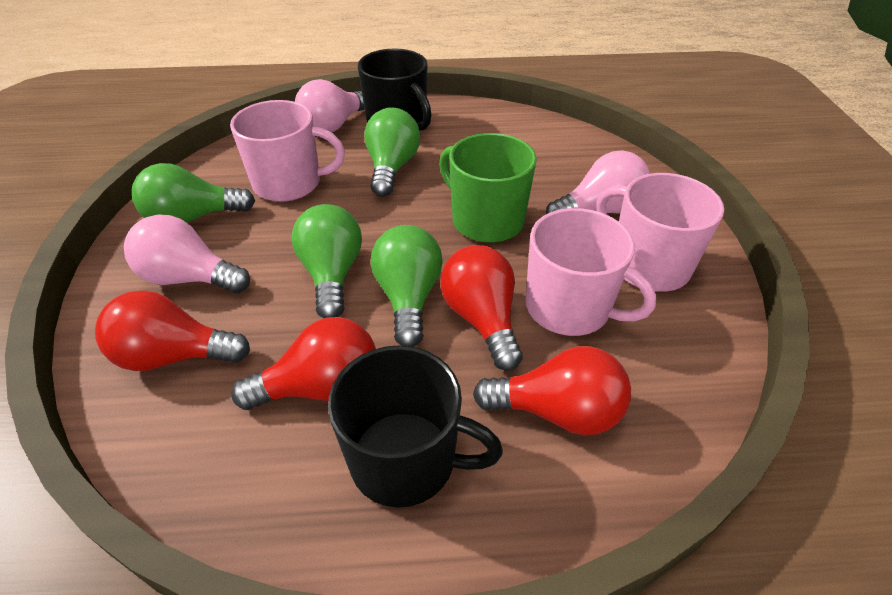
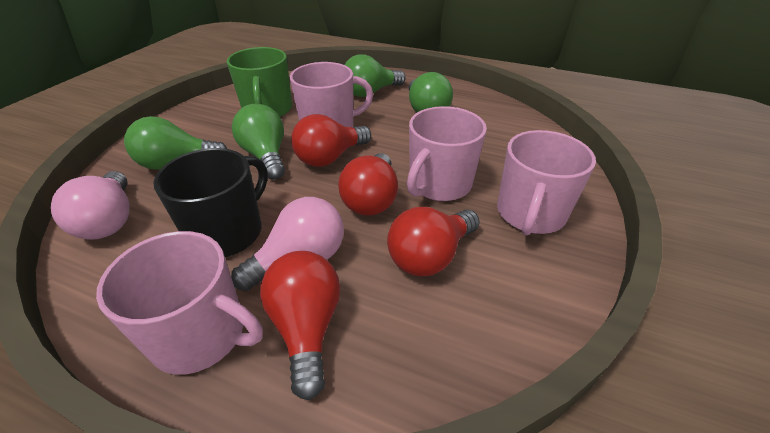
black mug: 2 -> 1
pink light bulb: 3 -> 2
pink mug: 3 -> 4

